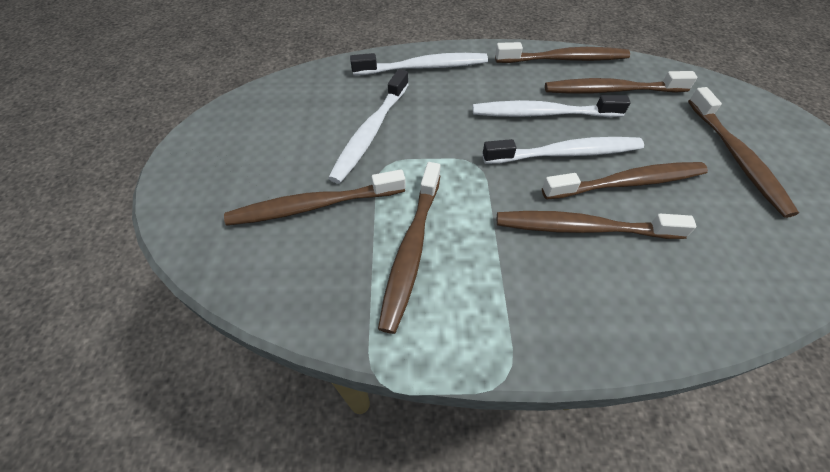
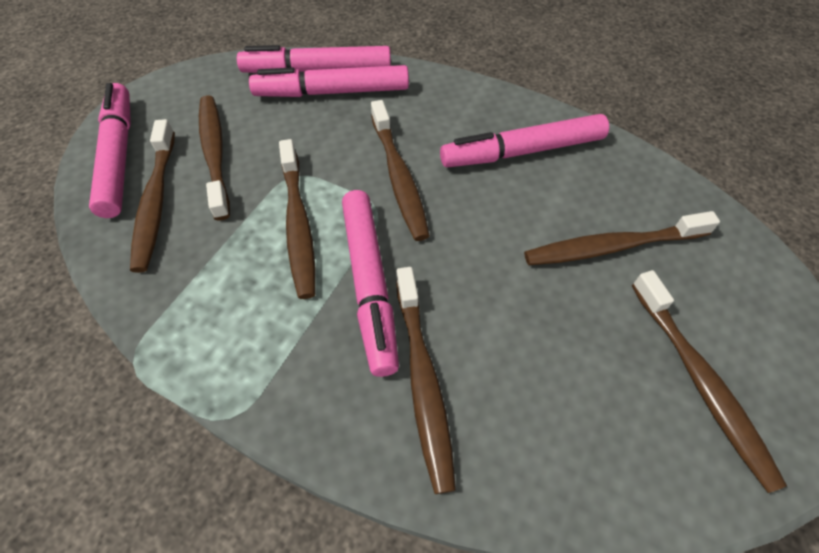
pink marker: 0 -> 5
white toothbrush: 4 -> 0

